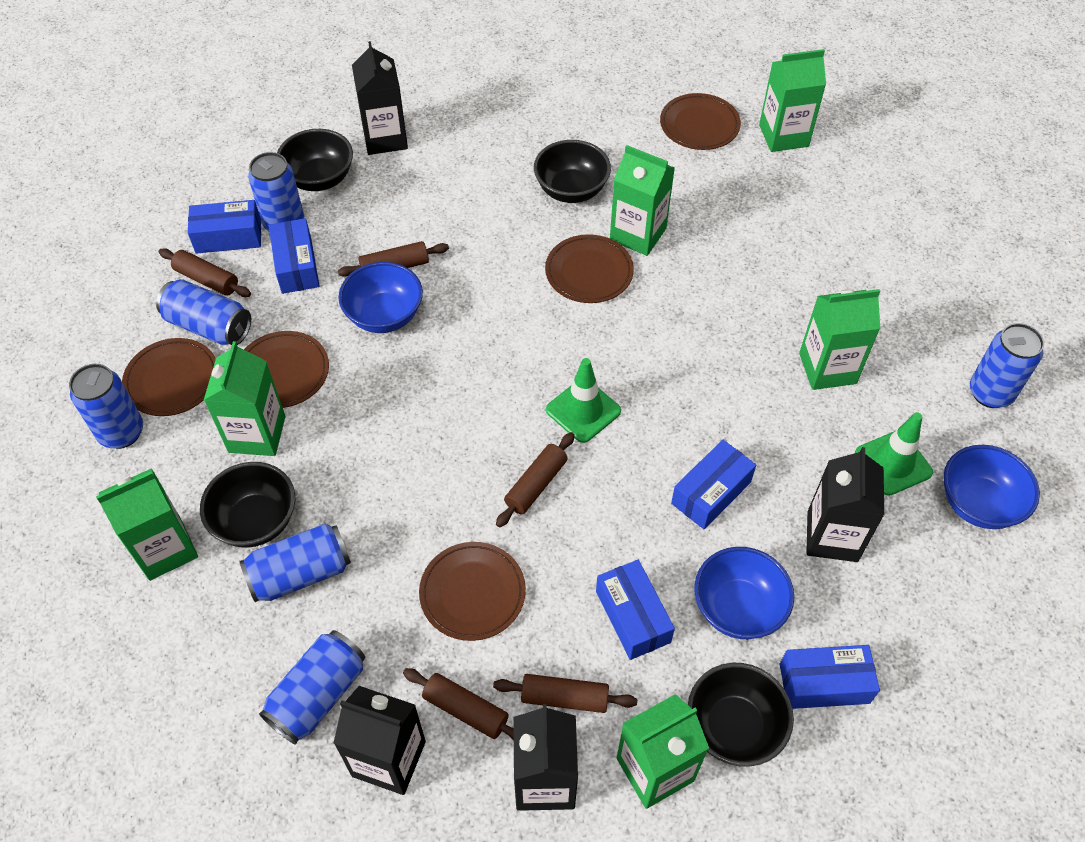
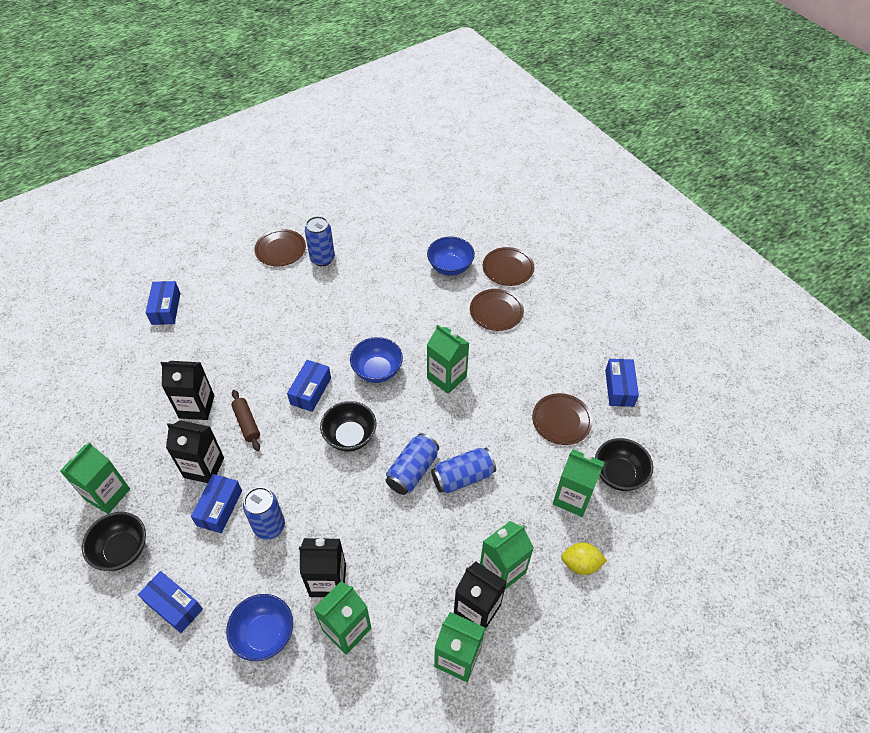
black bowl: 4 -> 3
blue can: 6 -> 4
brown plate: 5 -> 4
brown rolling pin: 5 -> 1
green traffic cone: 2 -> 0
yellow lemon: 0 -> 1

